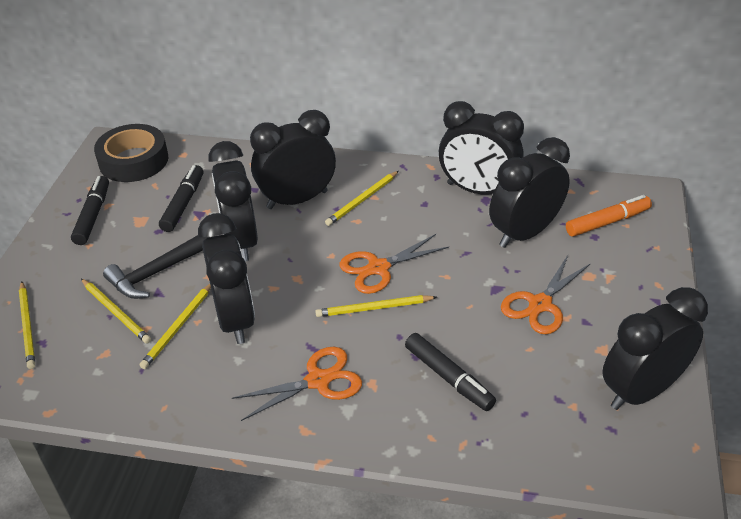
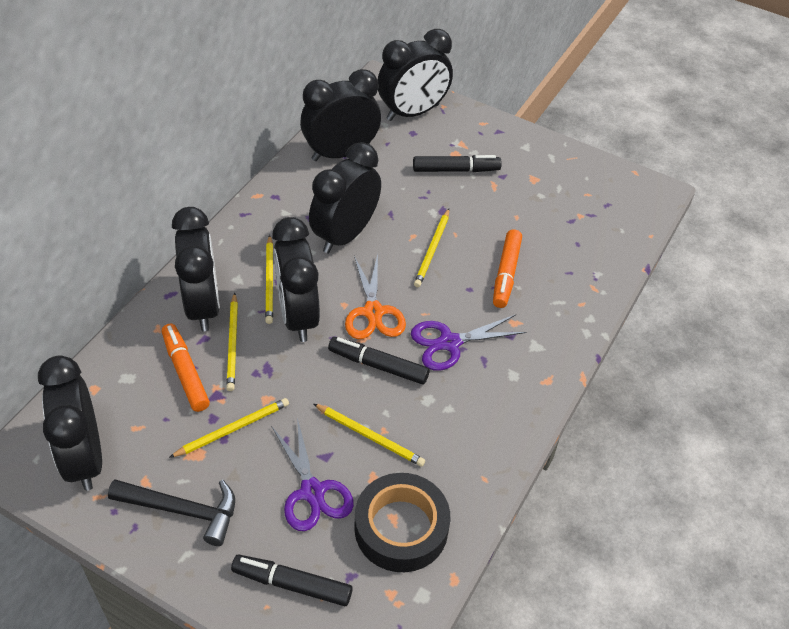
orange marker: 1 -> 2
orange scissors: 3 -> 1
purple scissors: 0 -> 2

